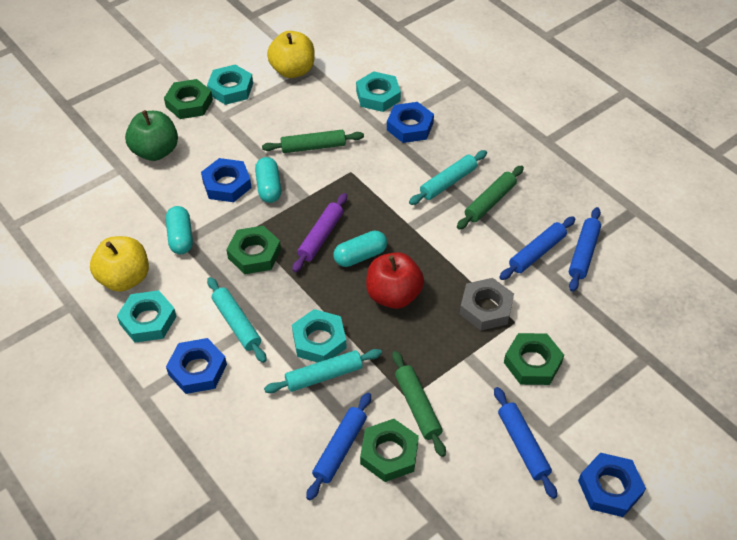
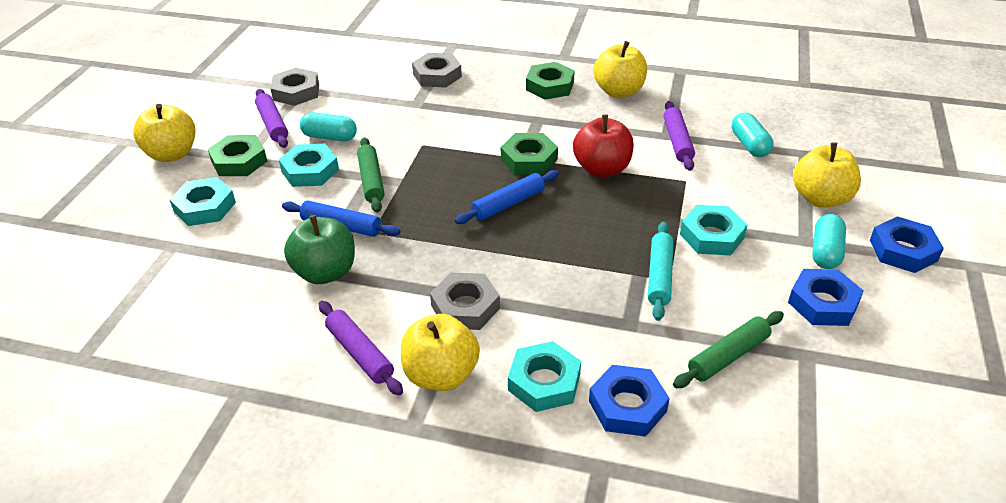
blue nut: 4 -> 3
blue rolling pin: 4 -> 2
green nut: 4 -> 3
green rolling pin: 3 -> 2
grey nut: 1 -> 3
purple rolling pin: 1 -> 3
turquoise rolling pin: 3 -> 1
yellow apple: 2 -> 4

